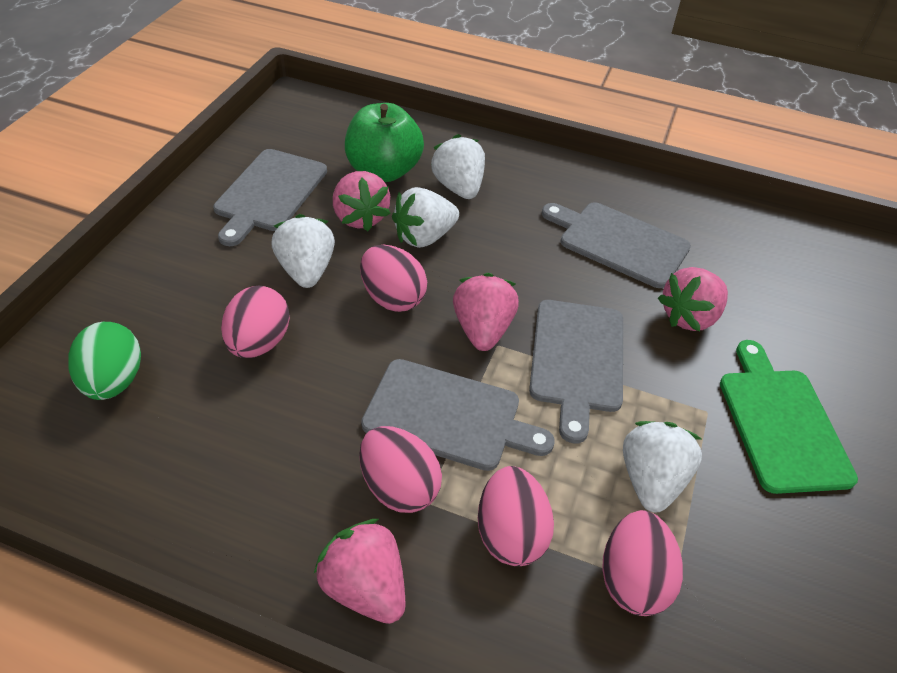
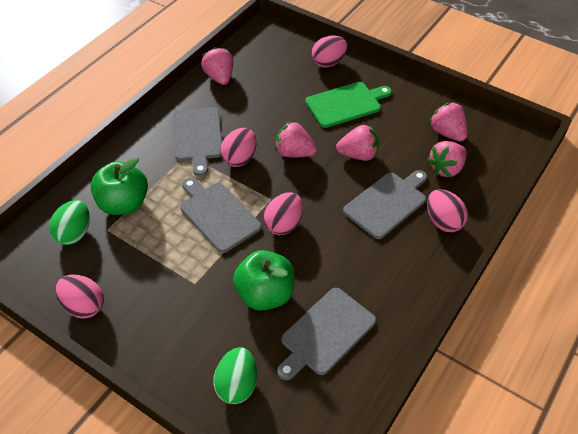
green apple: 1 -> 2
green egg: 1 -> 2
pink strawberry: 4 -> 5
white strawberry: 4 -> 0

